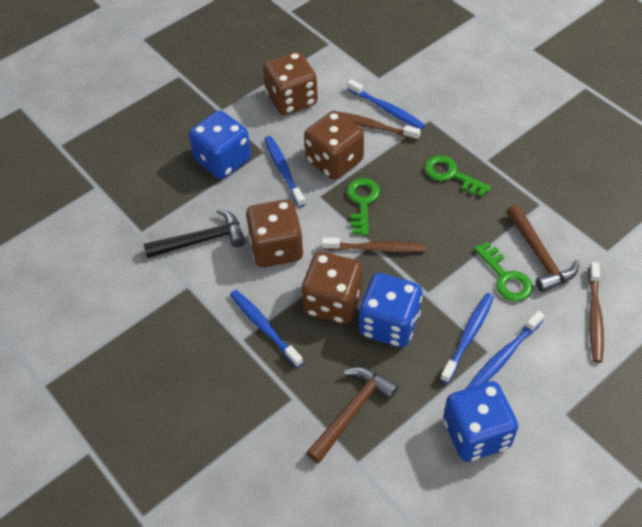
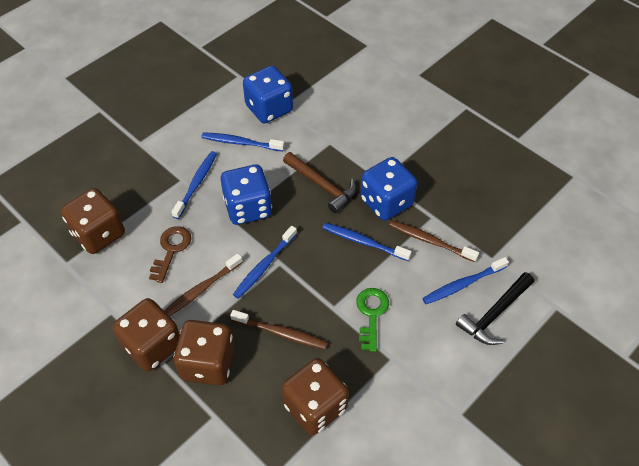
brown hammer: 2 -> 1
brown key: 0 -> 1
green key: 3 -> 1

